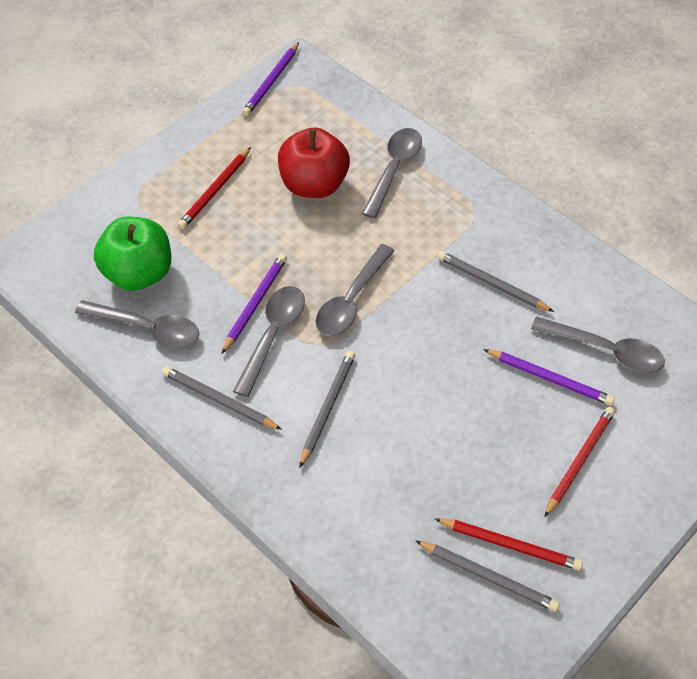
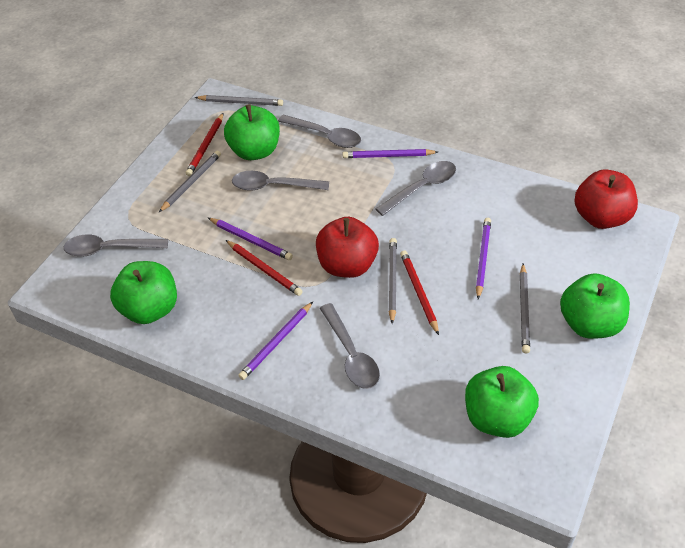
green apple: 1 -> 4
purple pencil: 3 -> 4
red apple: 1 -> 2

